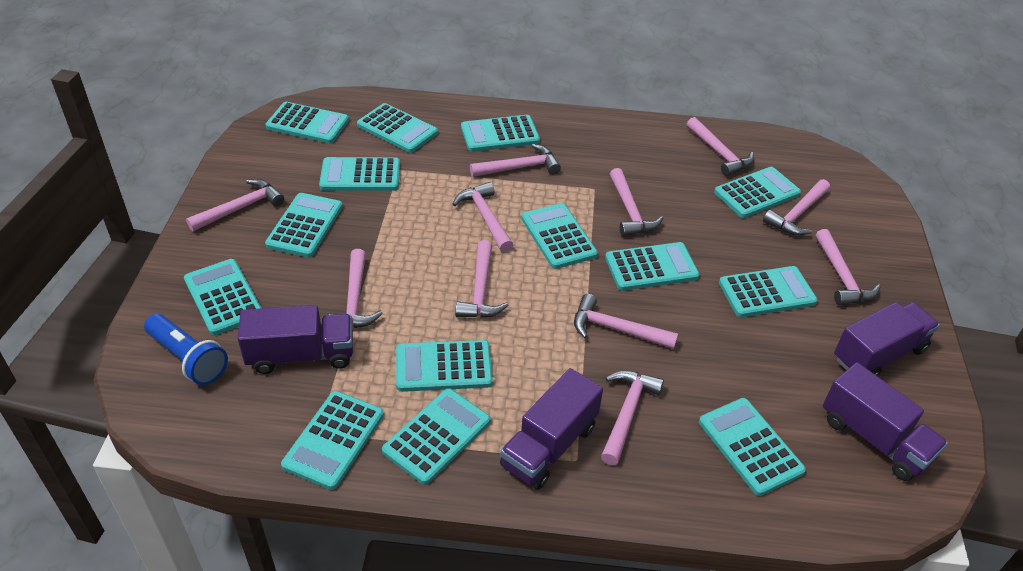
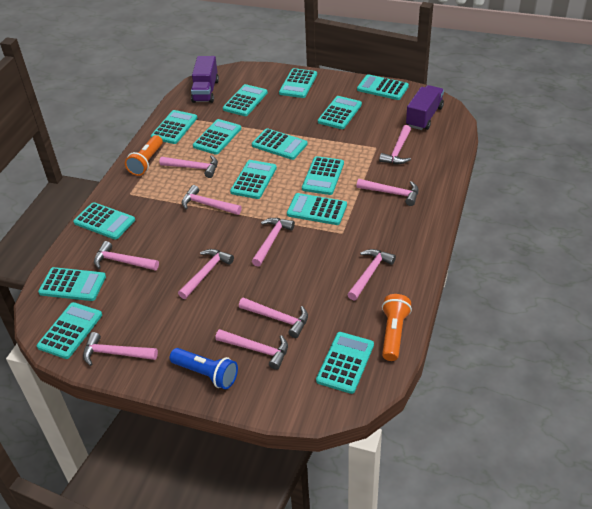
orange flashlight: 0 -> 2
purple truck: 4 -> 2

